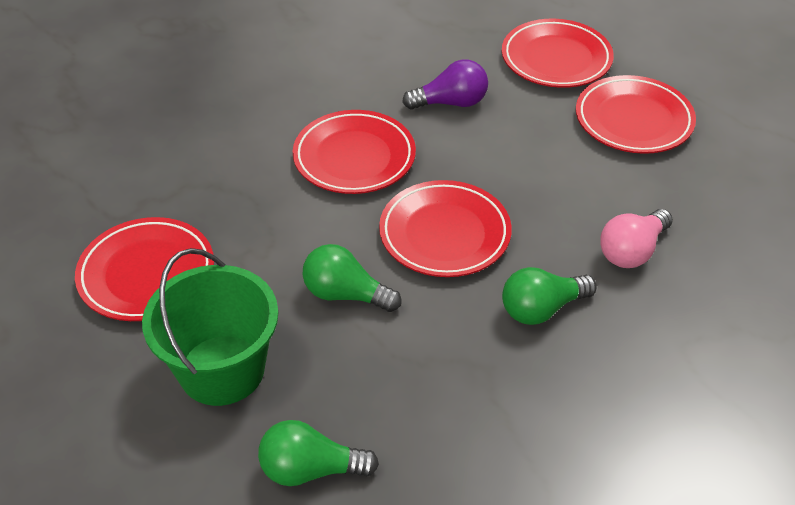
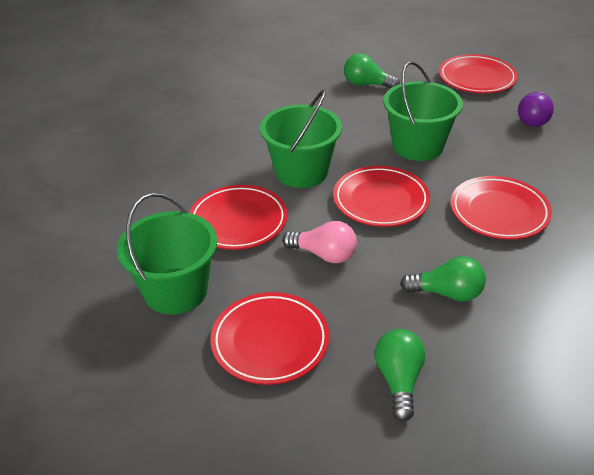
green bucket: 1 -> 3

